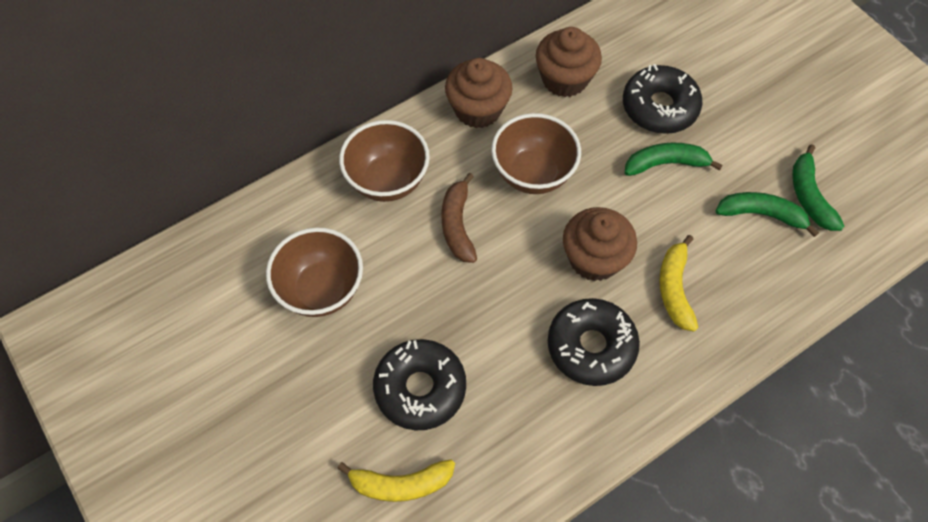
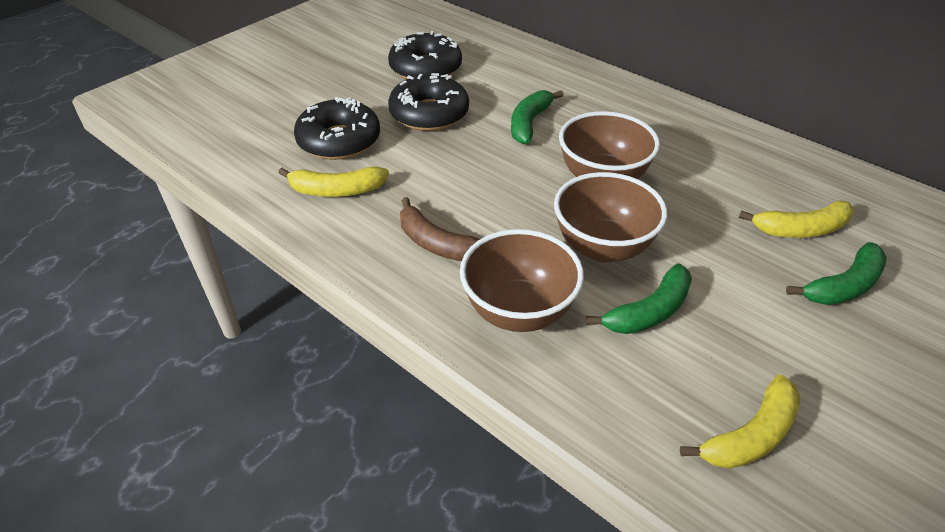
brown cupcake: 3 -> 0
yellow banana: 2 -> 3

